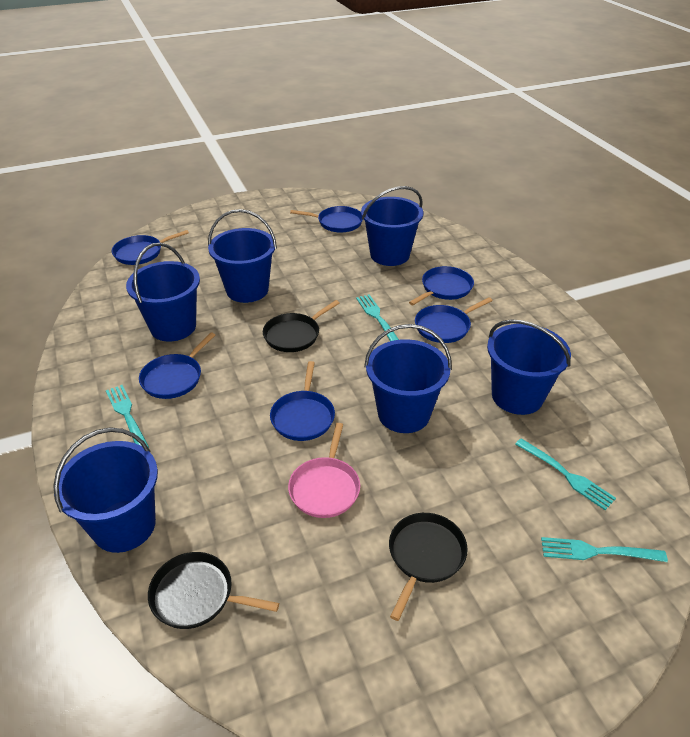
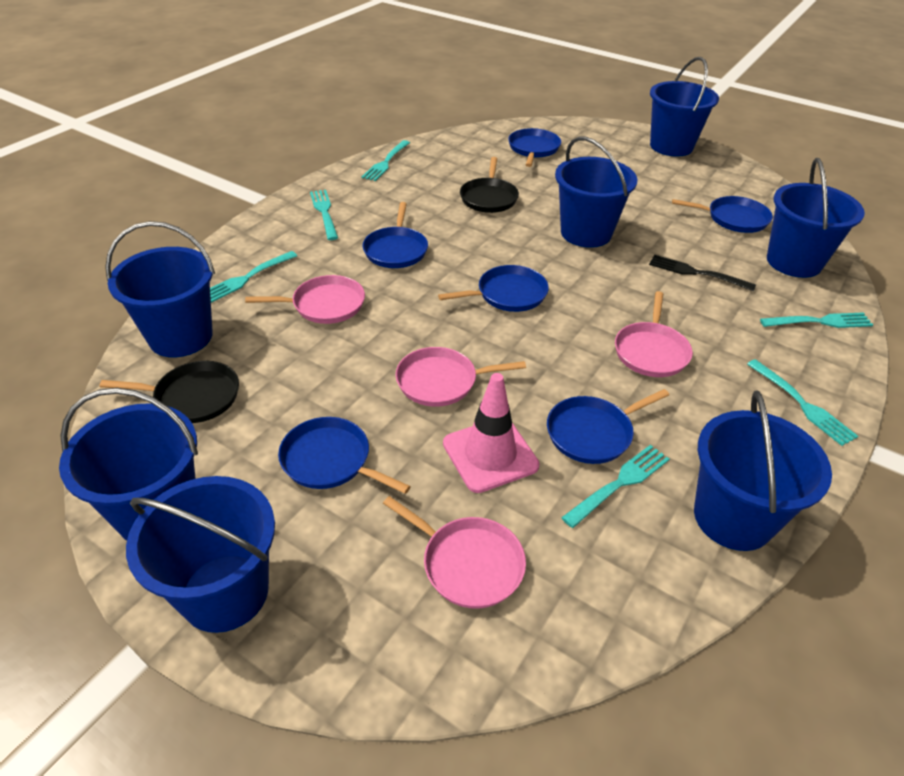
black fork: 0 -> 1
black pan: 3 -> 2
blue bucket: 6 -> 7
pink pan: 1 -> 4
pink traffic cone: 0 -> 1
turquoise fork: 4 -> 6

